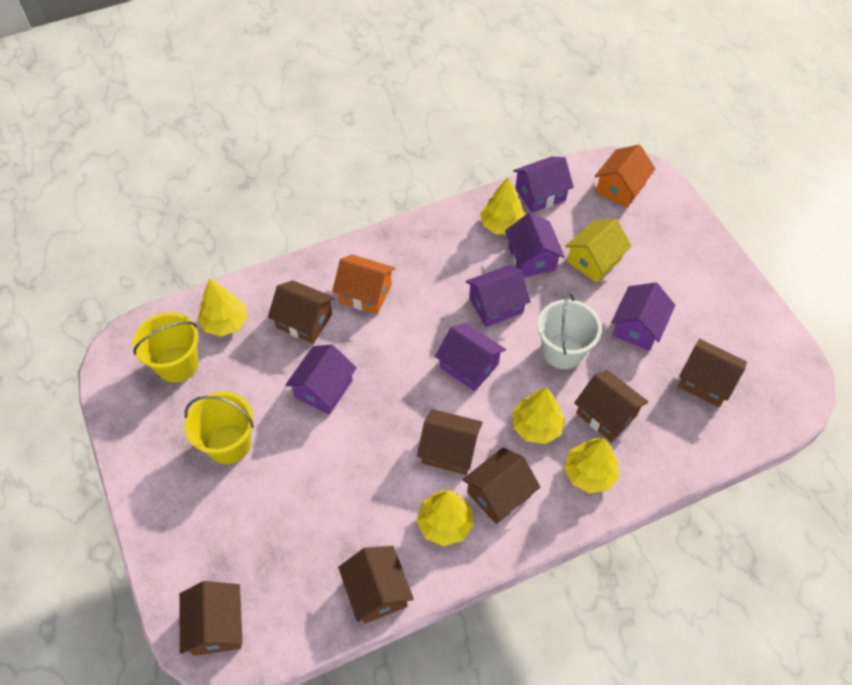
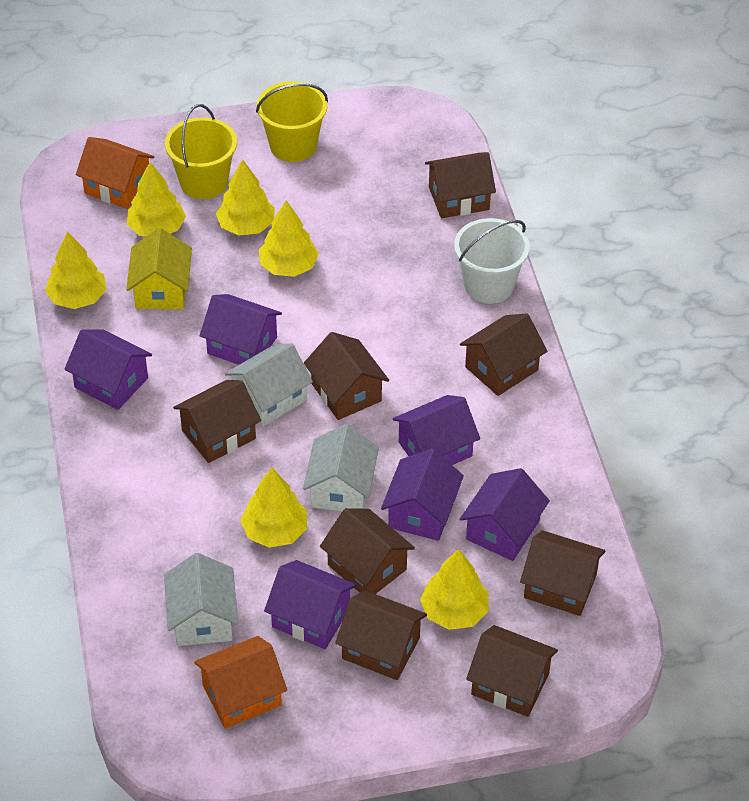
brown house: 7 -> 8
white house: 0 -> 3
yellow tree: 5 -> 6

